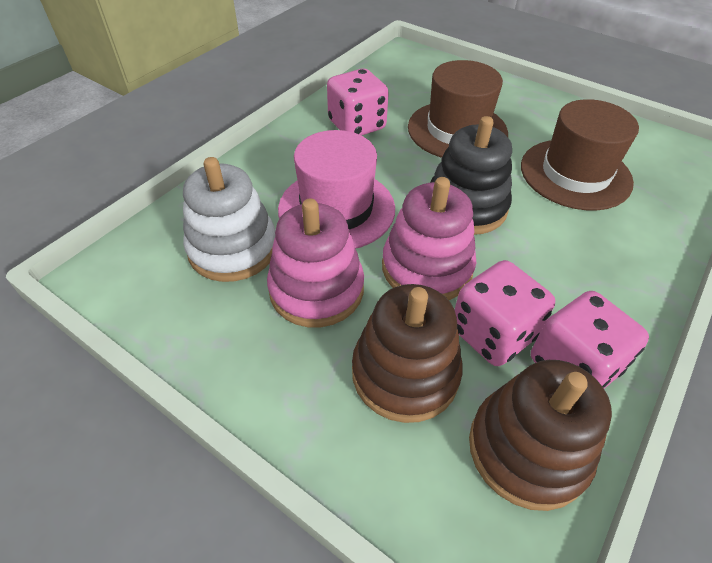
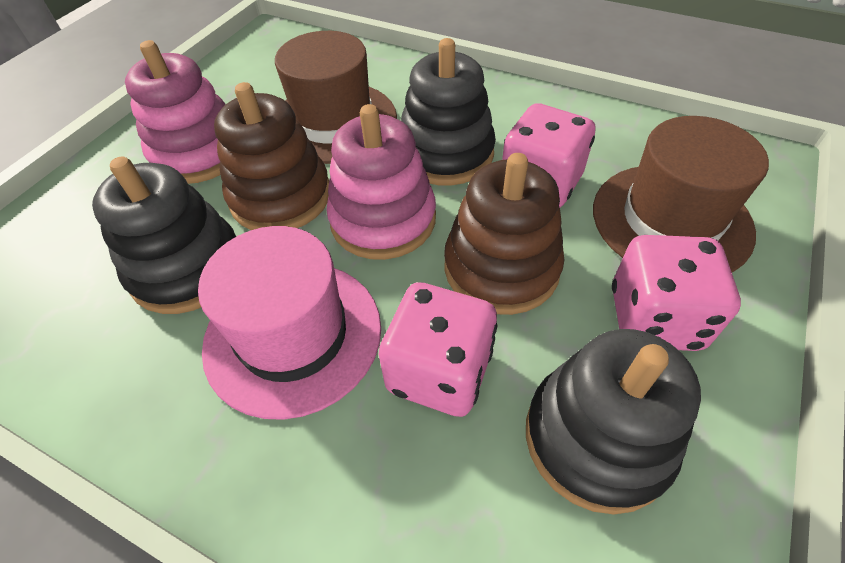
black stacking toy: 1 -> 3
white stacking toy: 1 -> 0

